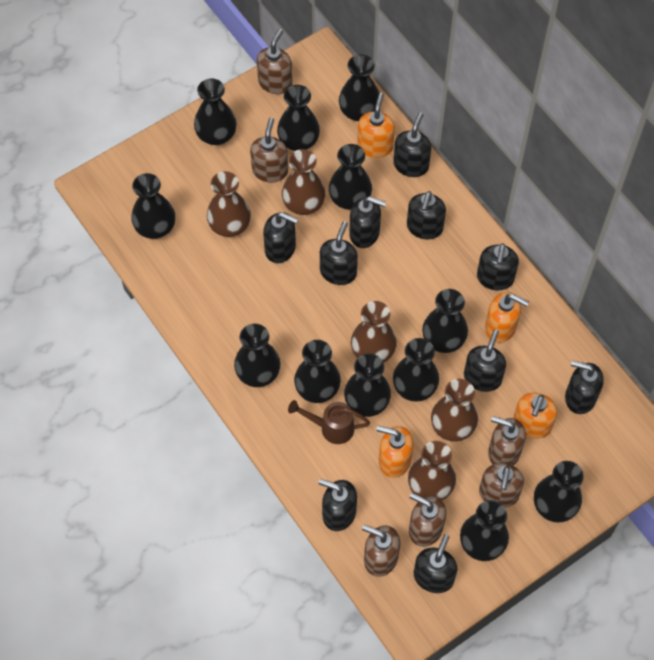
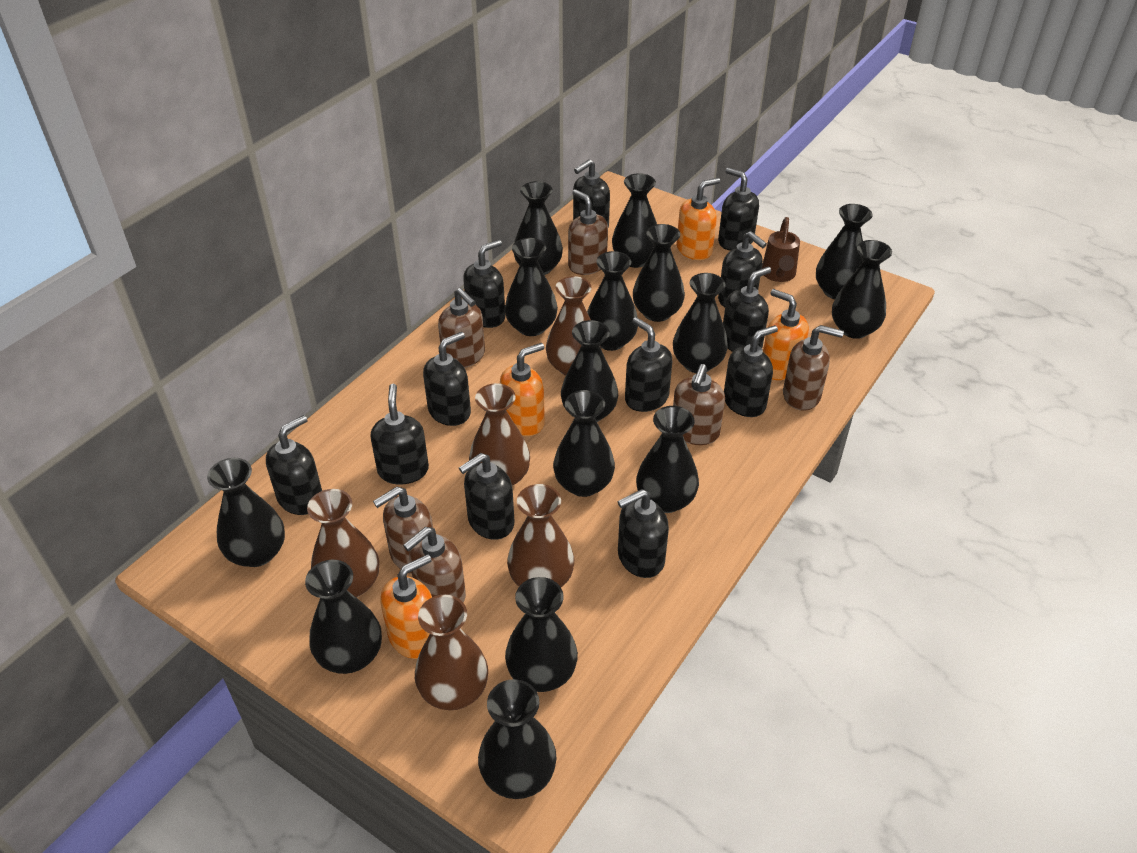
black soap dispenser: 10 -> 12
black vase: 12 -> 15

